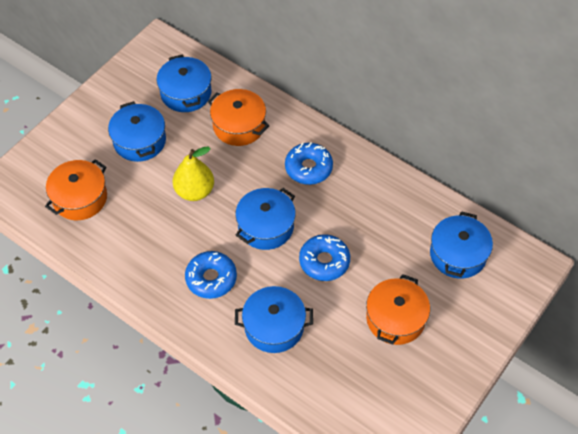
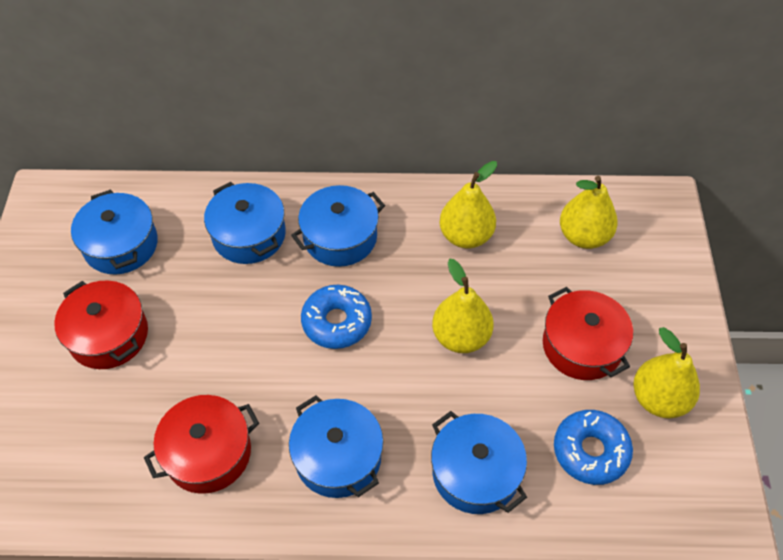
blue donut: 3 -> 2
orange pot: 3 -> 0
red pot: 0 -> 3
yellow pear: 1 -> 4

